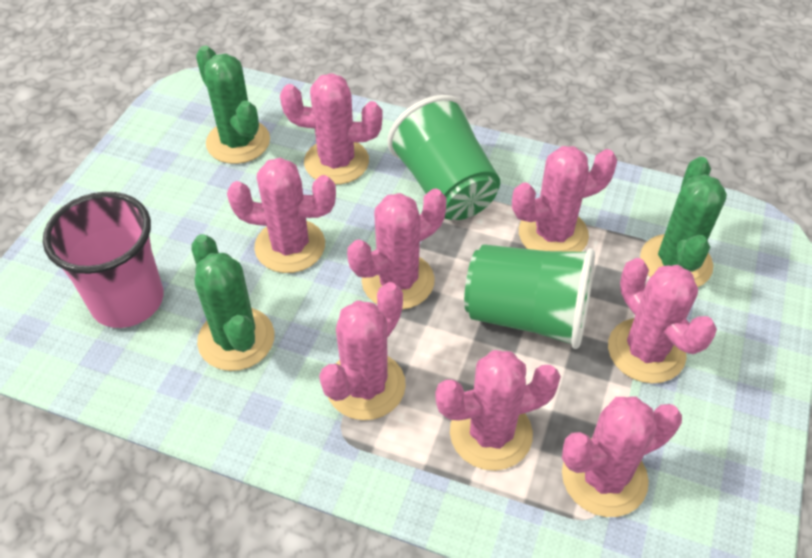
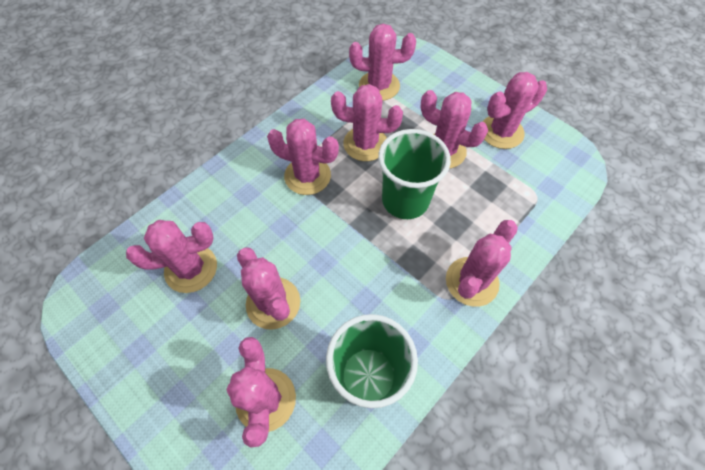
green cactus: 3 -> 0
pink cactus: 8 -> 9
pink cup: 1 -> 0

